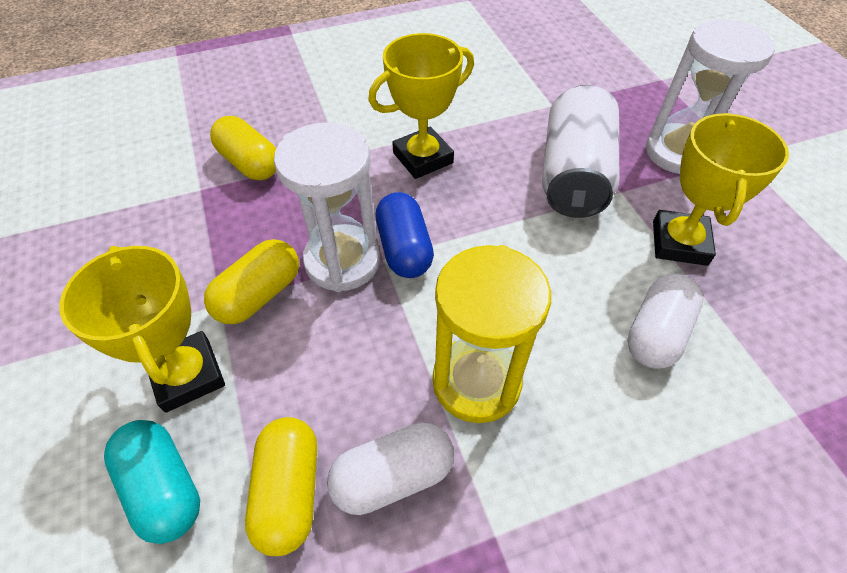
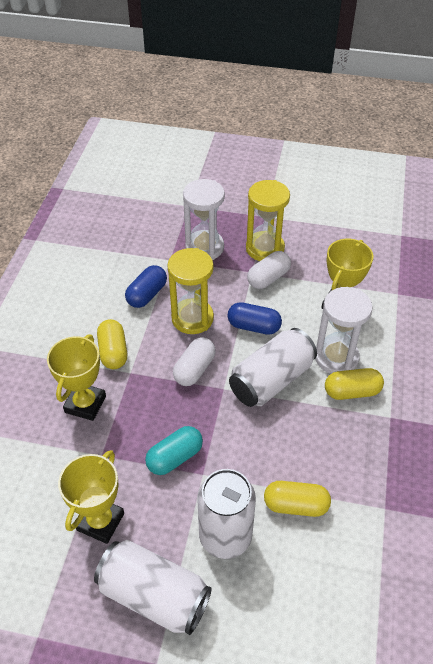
blue capsule: 1 -> 2
white can: 1 -> 3
yellow hourglass: 1 -> 2

